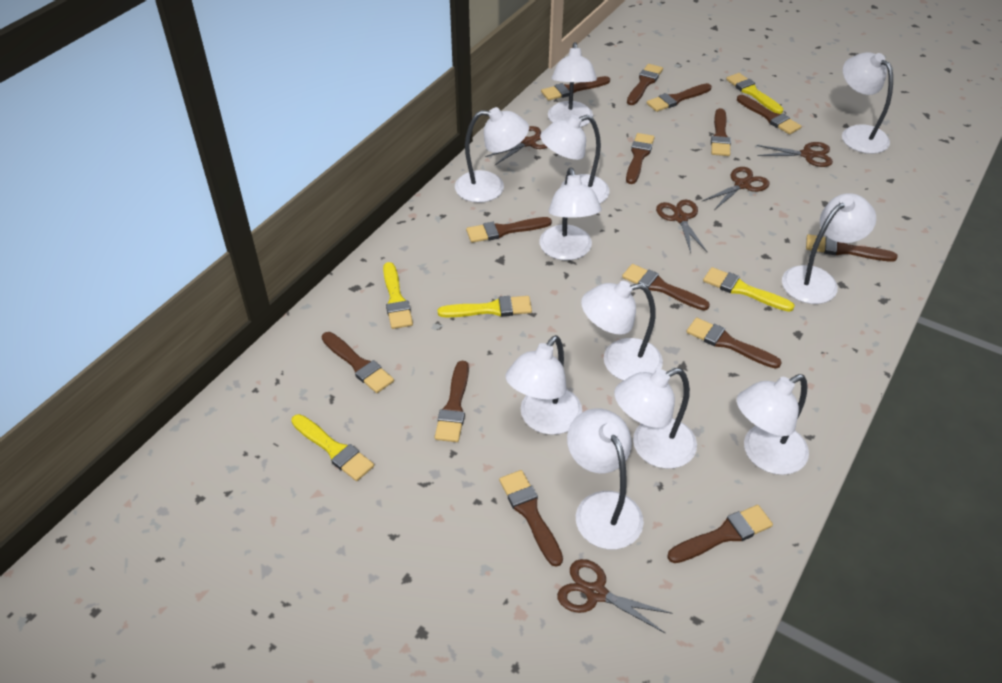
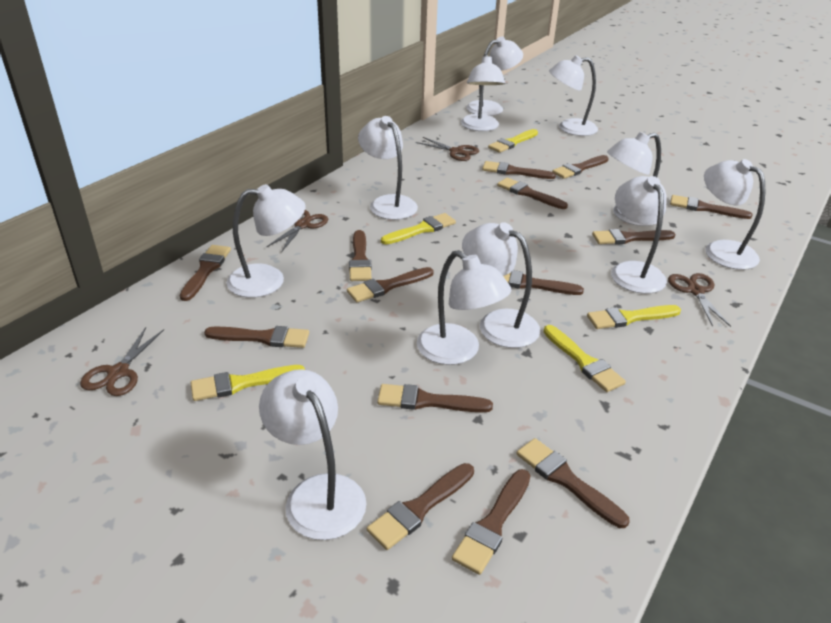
brown scissors: 5 -> 4

